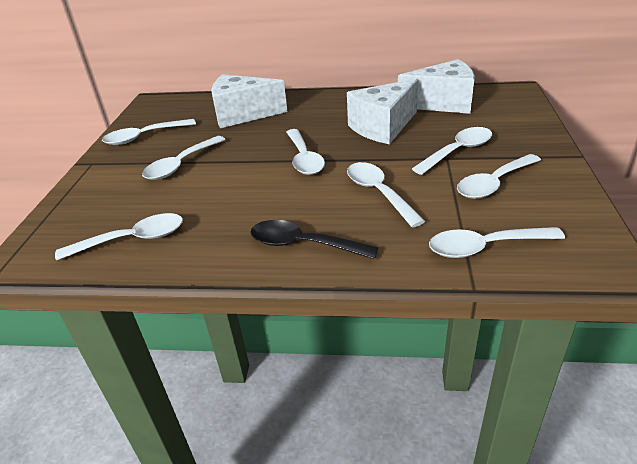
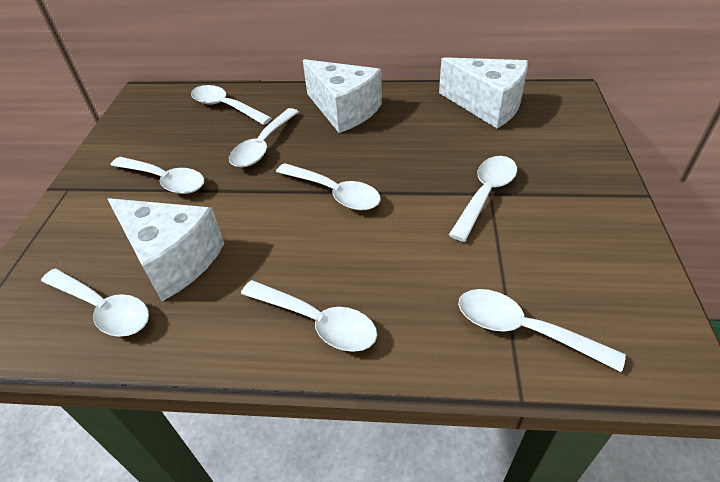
black spoon: 1 -> 0

